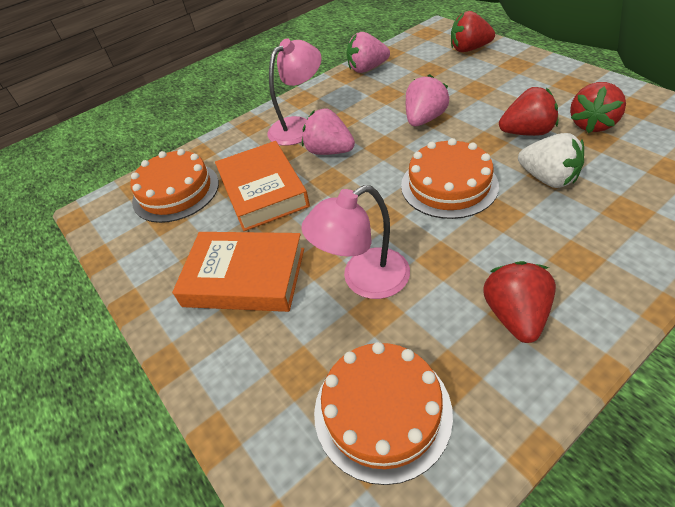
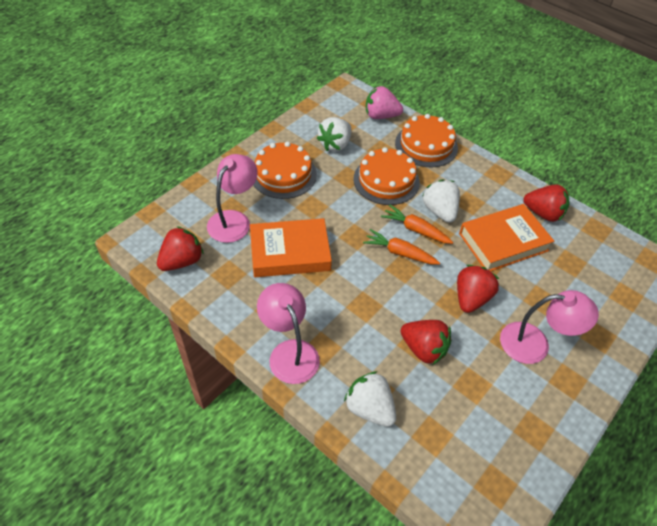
orange carrot: 0 -> 2
pink lamp: 2 -> 3
pink strawberry: 3 -> 1
white strawberry: 1 -> 3

